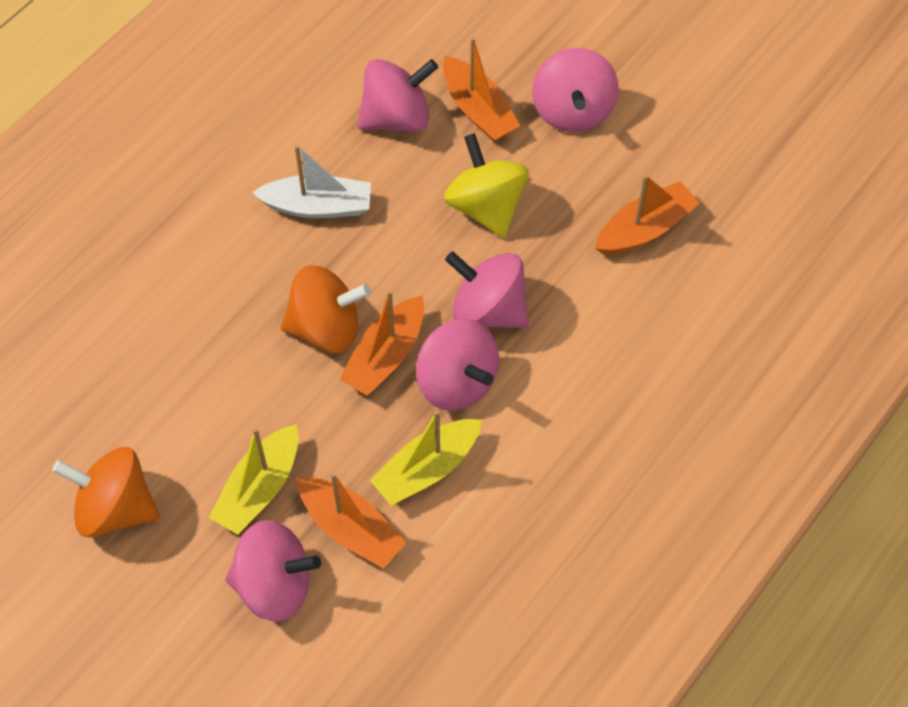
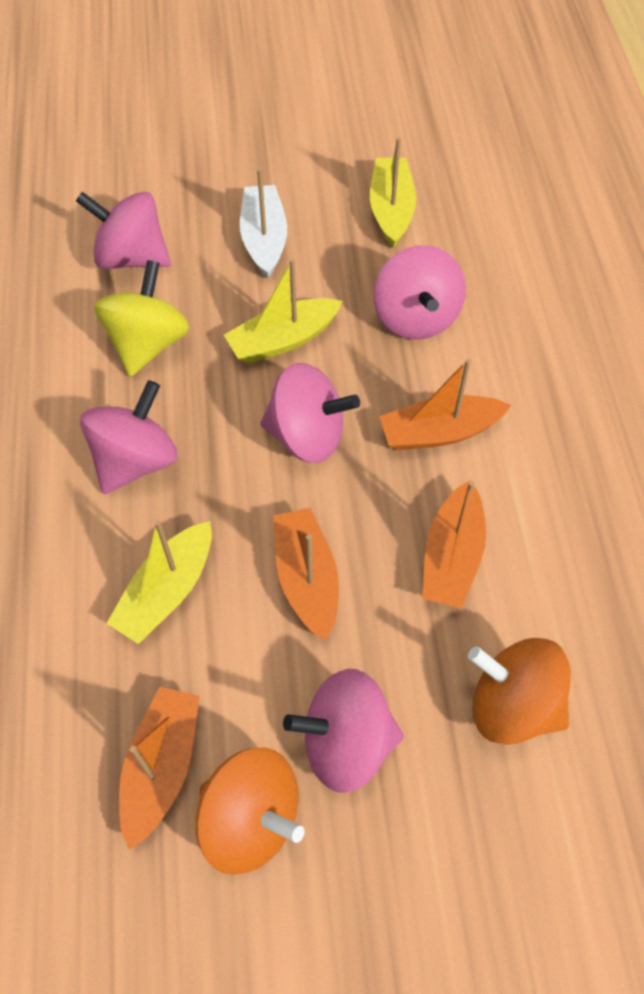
yellow boat: 2 -> 3

